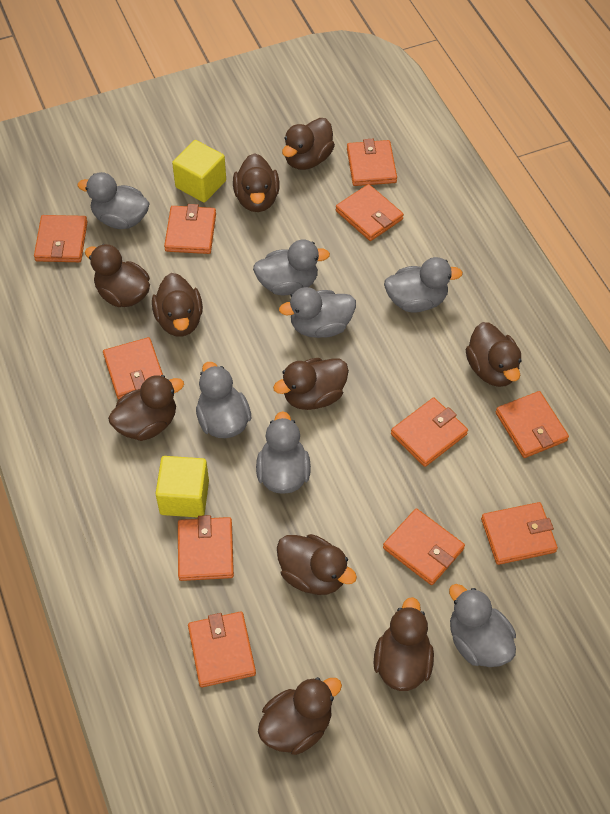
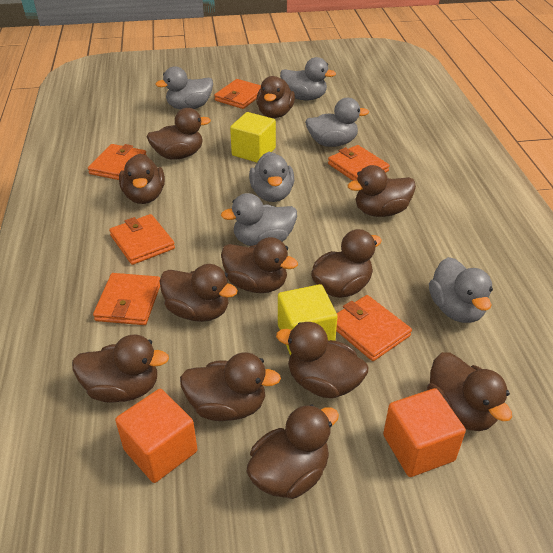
brown duck: 10 -> 12
grey duck: 7 -> 6
orange cube: 0 -> 2
orange wallet: 11 -> 6

